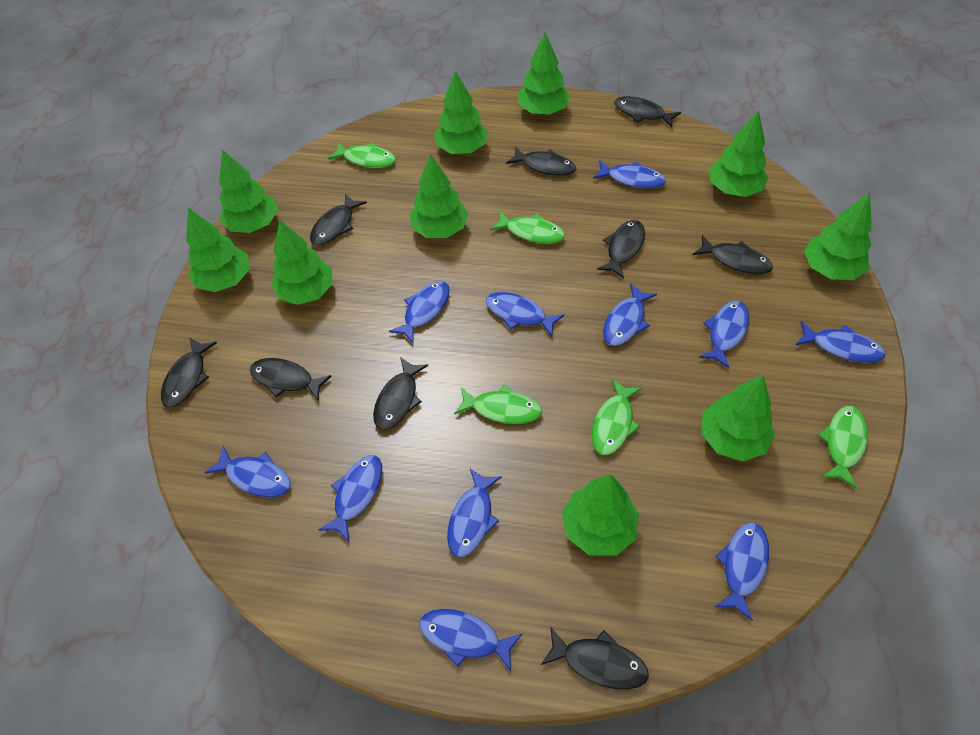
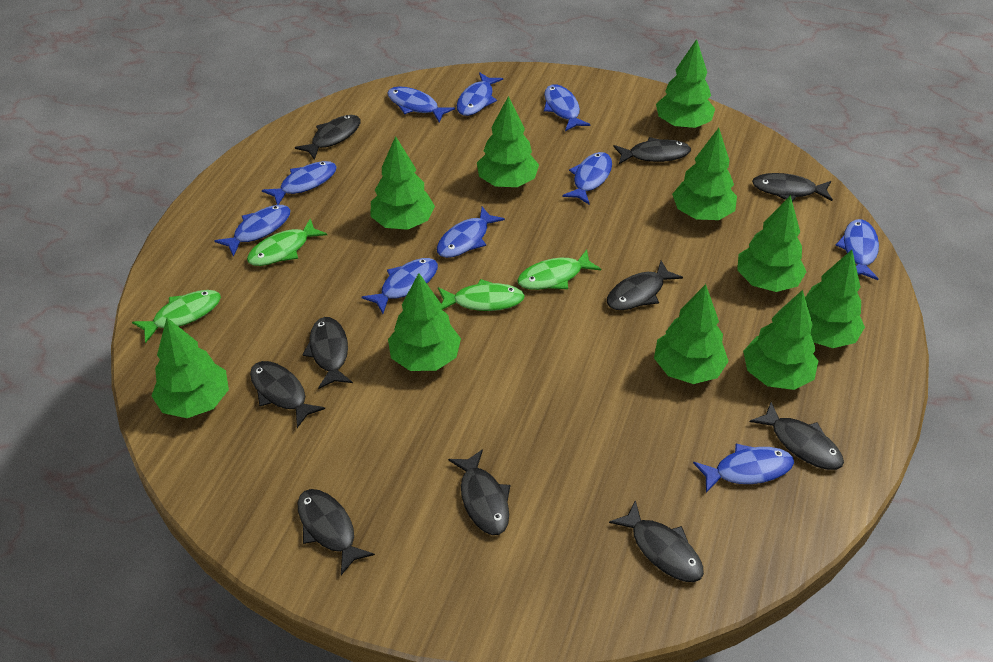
black fish: 9 -> 10
blue fish: 11 -> 10
green fish: 5 -> 4

